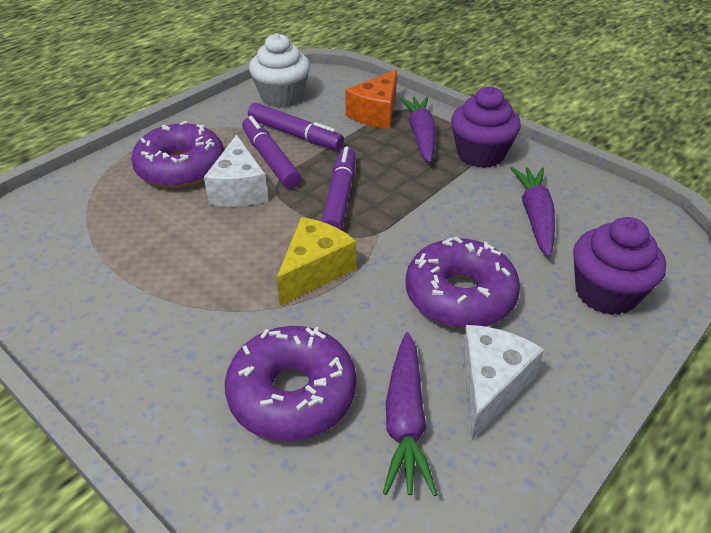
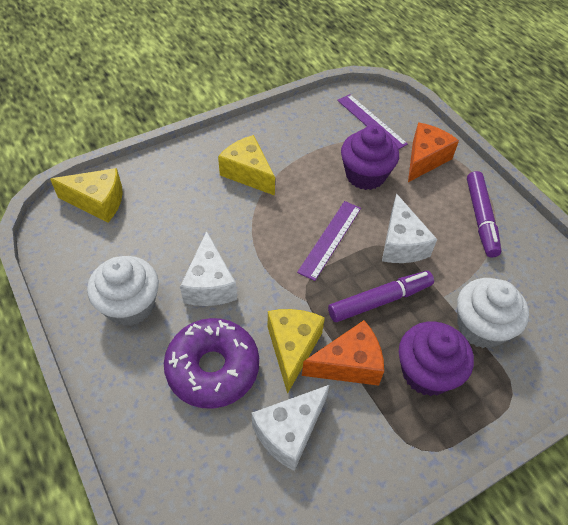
orange cheese: 1 -> 2
purple carrot: 3 -> 0
purple donut: 3 -> 1
purple marker: 3 -> 2
purple ruler: 0 -> 2
white cheese: 2 -> 3
white cupcake: 1 -> 2
yellow cheese: 1 -> 3

